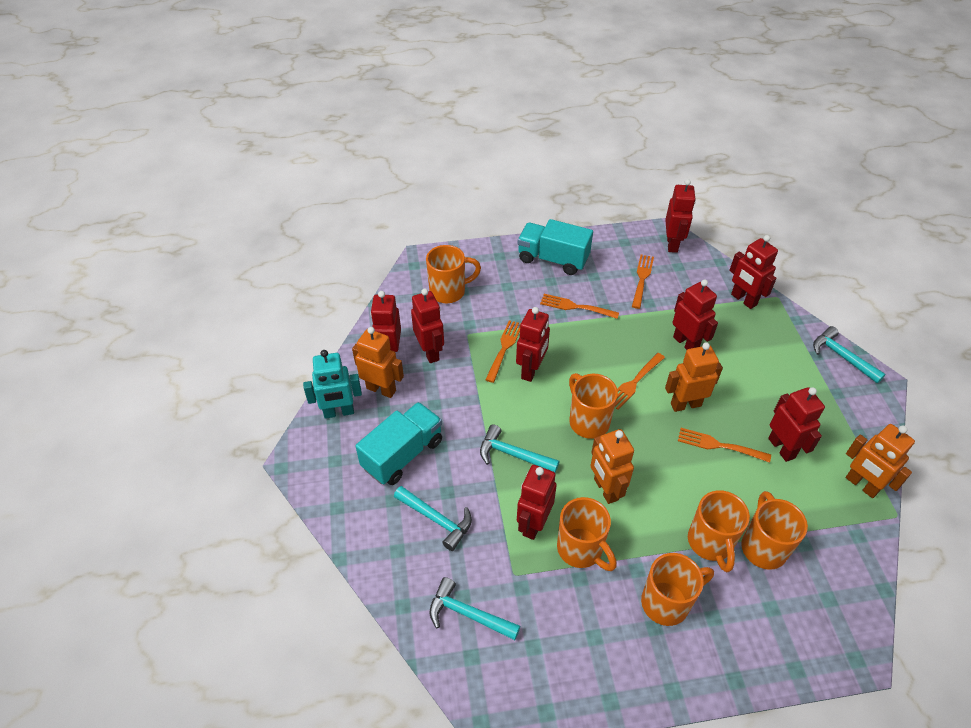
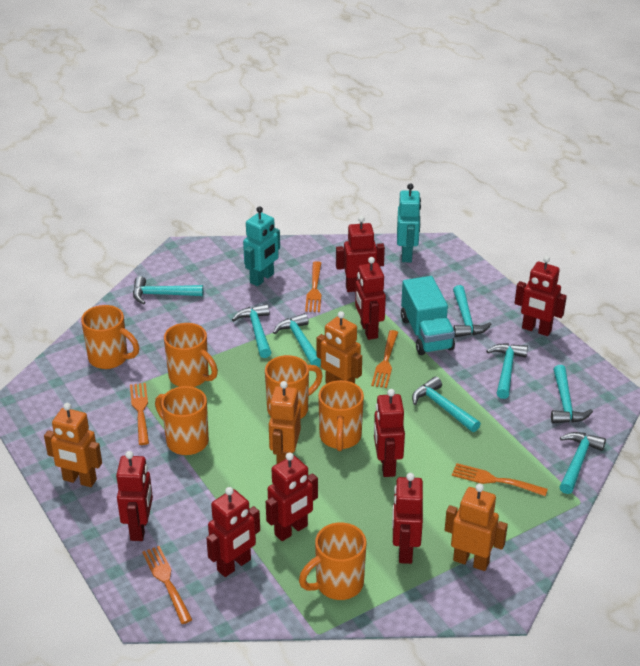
turquoise hammer: 4 -> 8
turquoise robot: 1 -> 2
turquoise truck: 2 -> 1

